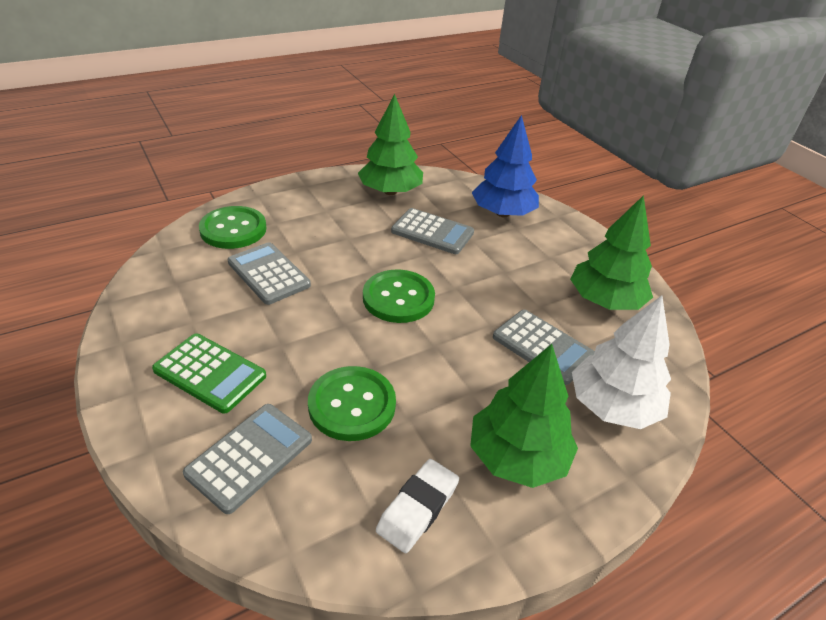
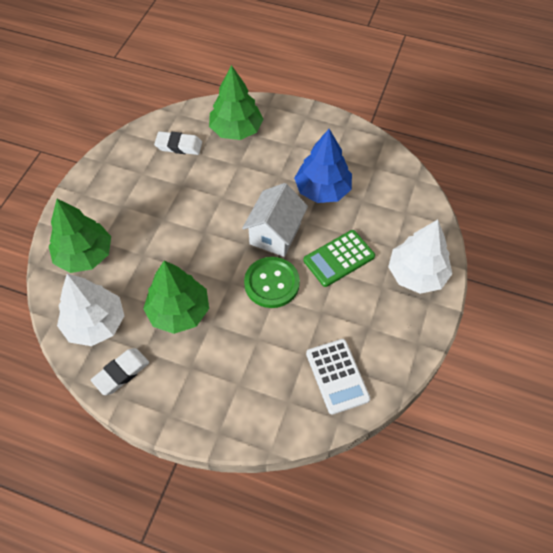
green button: 3 -> 1
grey calculator: 4 -> 0
white calculator: 0 -> 1
white eraser: 1 -> 2
white house: 0 -> 1
white tree: 1 -> 2

